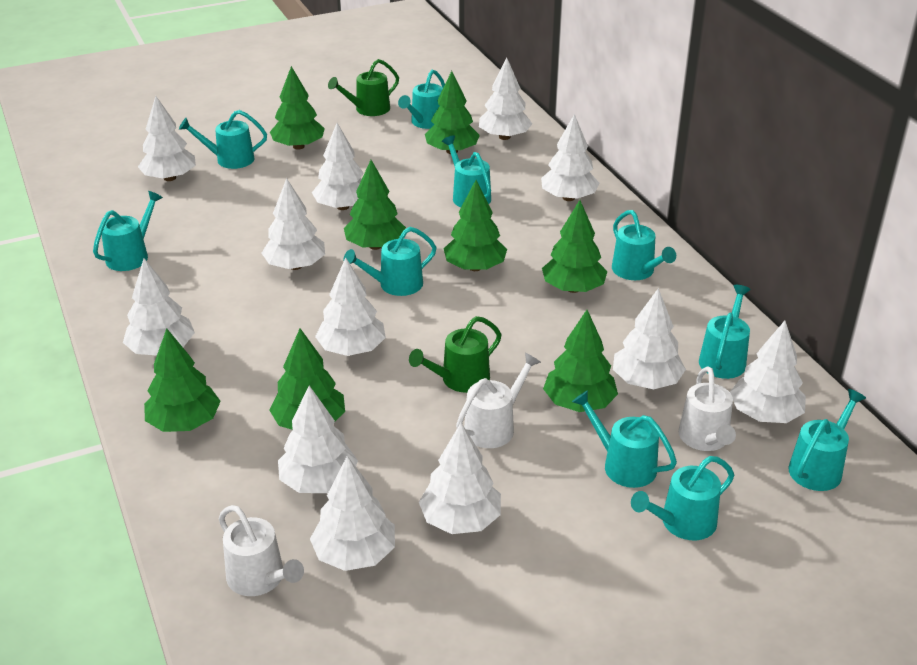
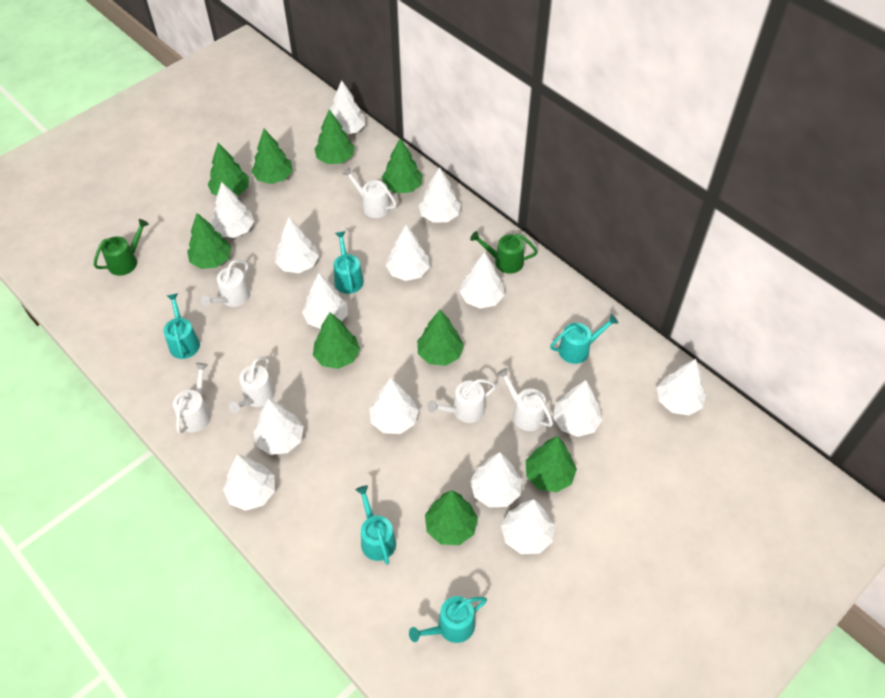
green tree: 8 -> 9
turquoise watering can: 10 -> 5
white tree: 12 -> 14
white watering can: 3 -> 6

